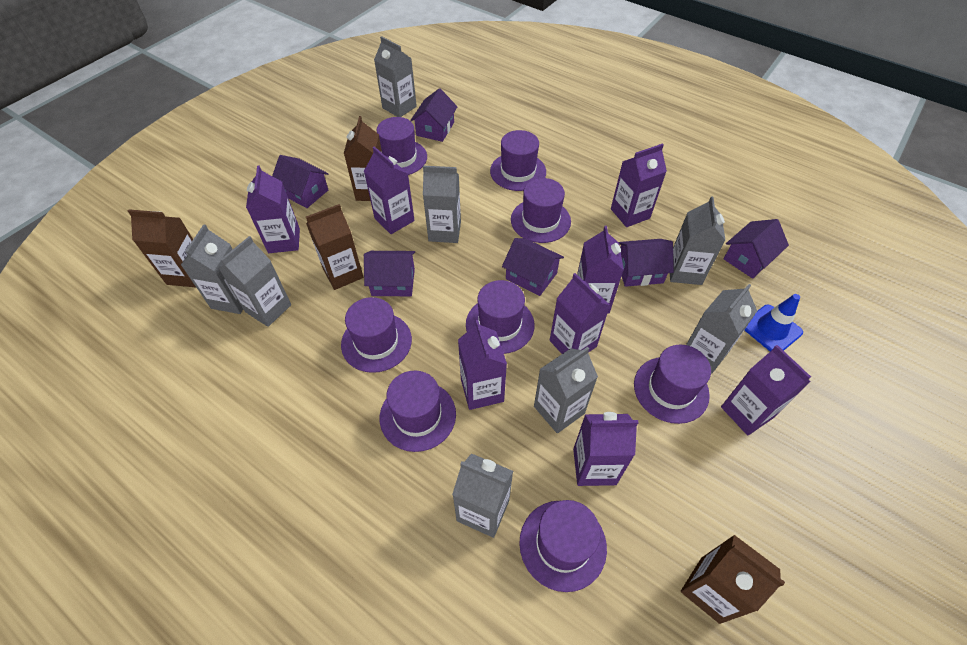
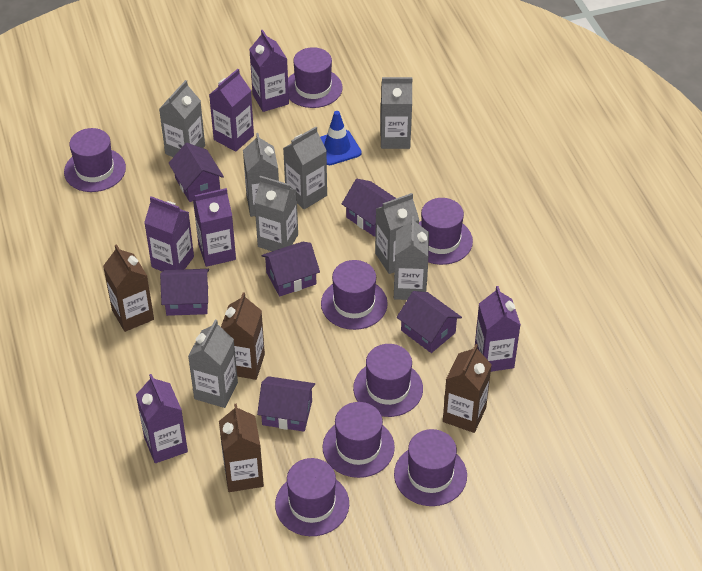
purple carton: 8 -> 6

